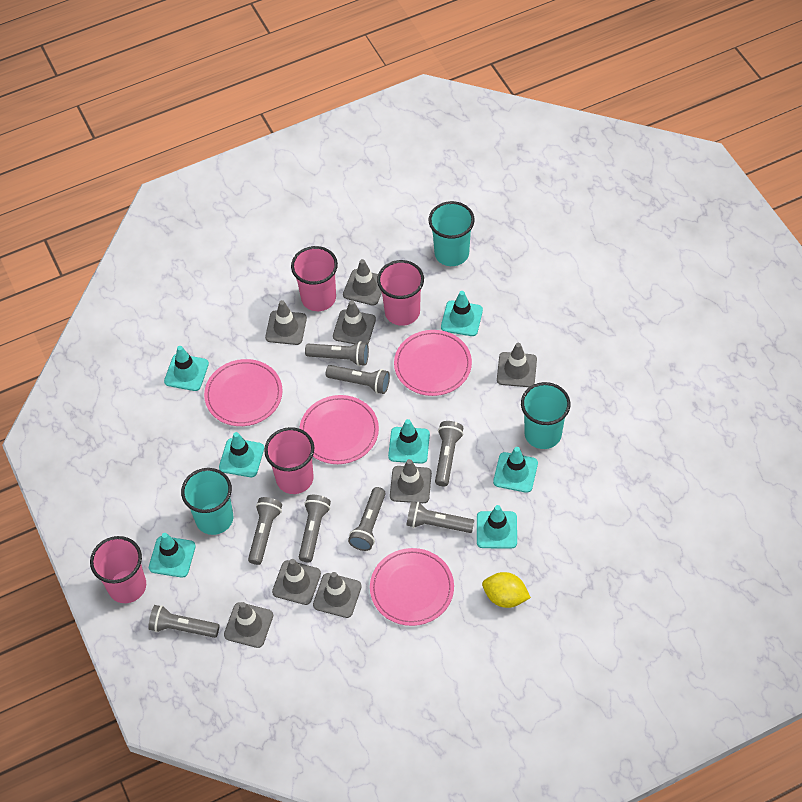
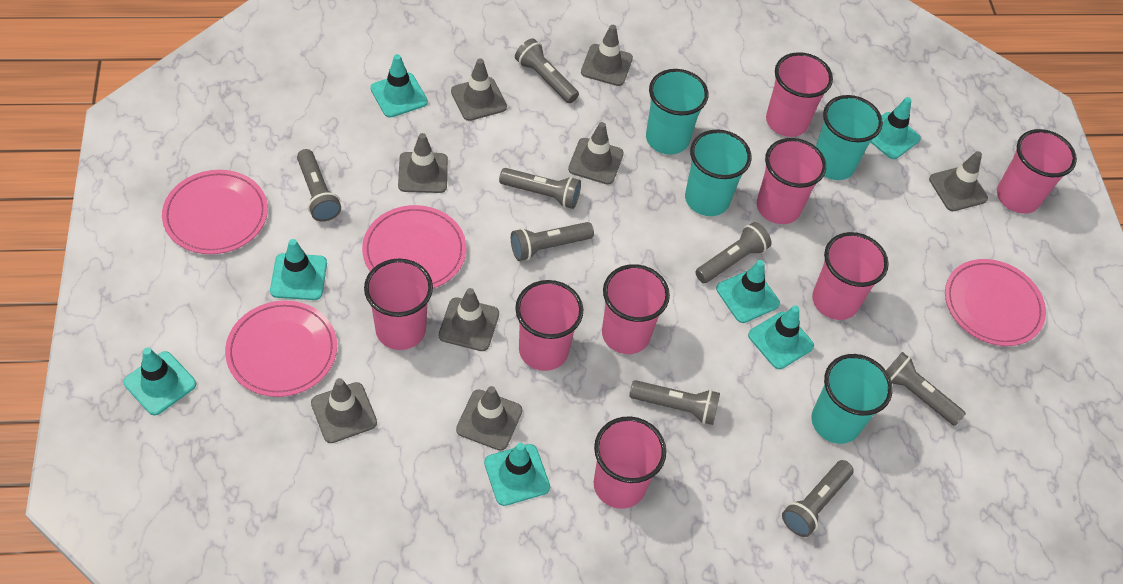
pink cup: 4 -> 8
turquoise cup: 3 -> 4
yellow lemon: 1 -> 0

